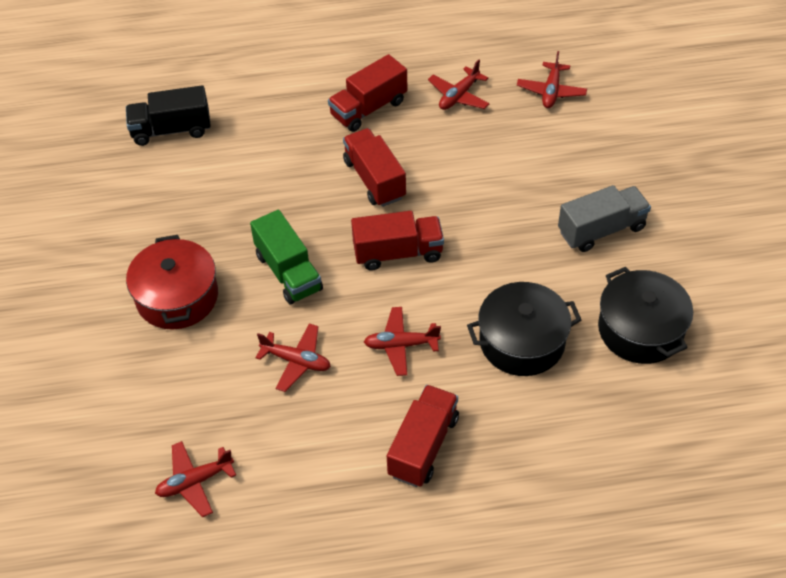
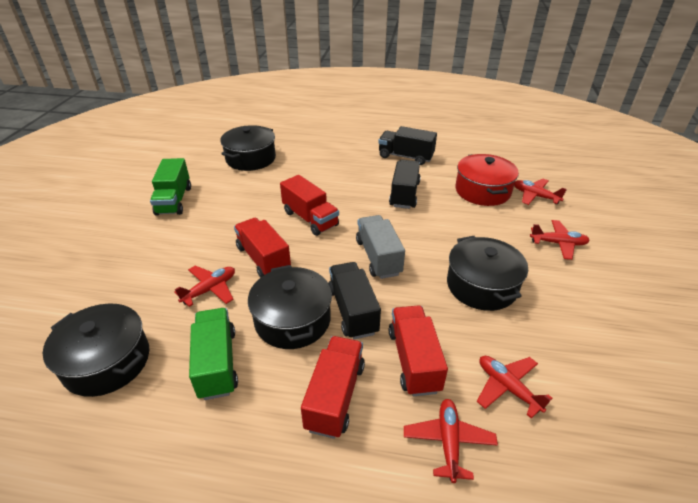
black pot: 2 -> 4
black truck: 1 -> 3
green truck: 1 -> 2

